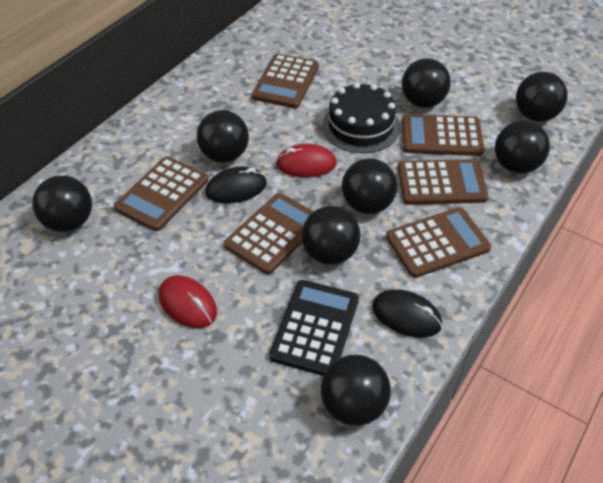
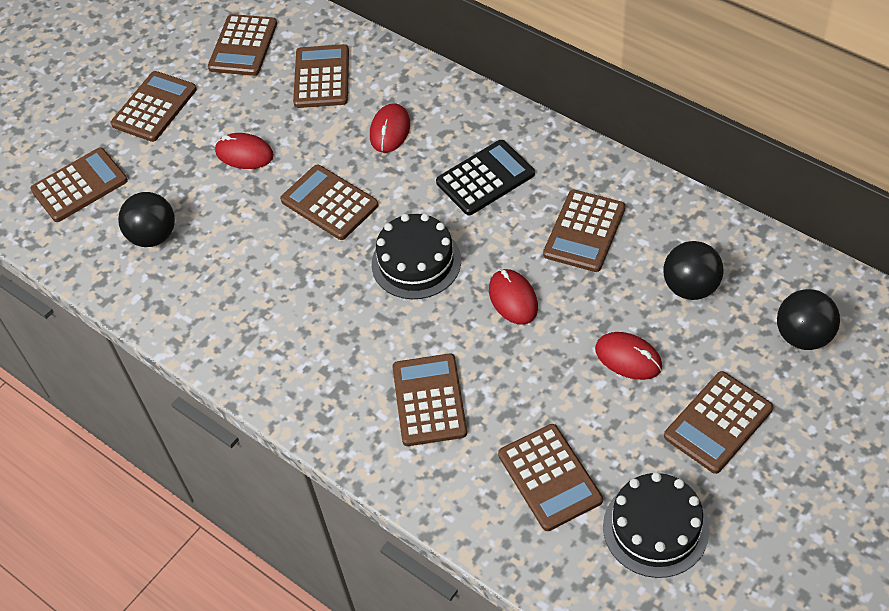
black ball: 8 -> 3
black cake: 1 -> 2
black mouse: 2 -> 0
brown calculator: 6 -> 9
red mouse: 2 -> 4

